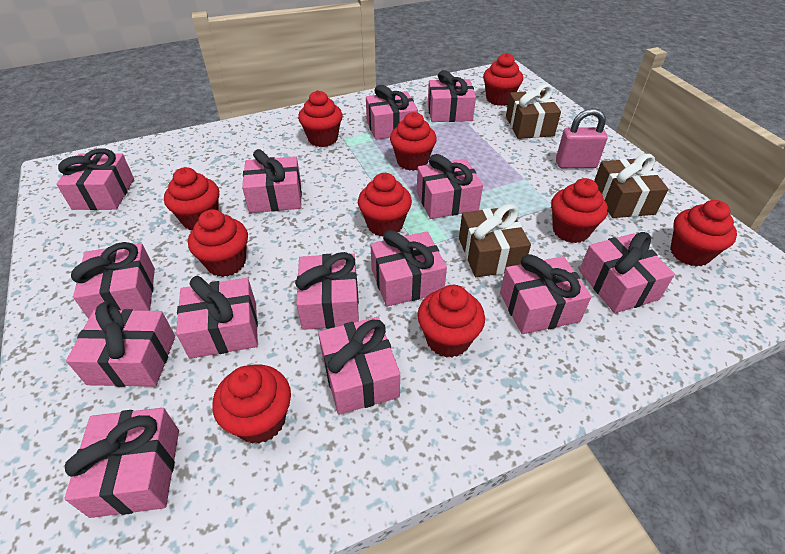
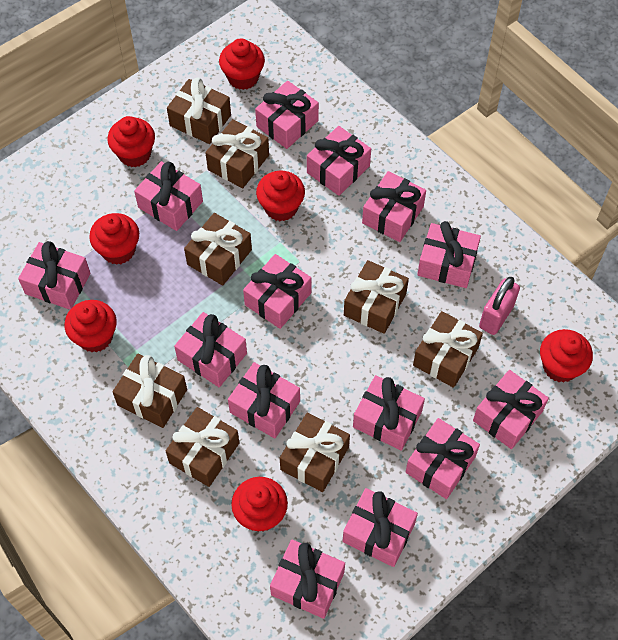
brown gift: 3 -> 8
red cupcake: 10 -> 7

